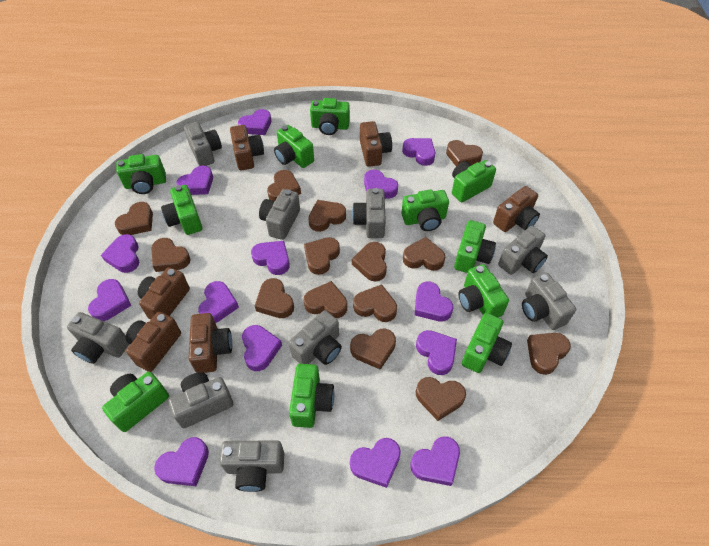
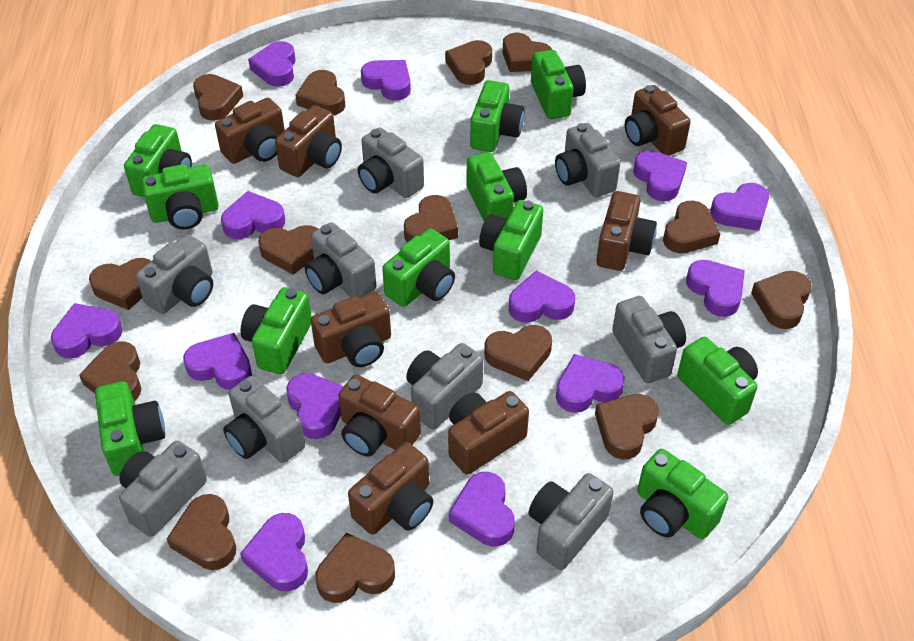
brown camera: 6 -> 8
purple heart: 14 -> 13

